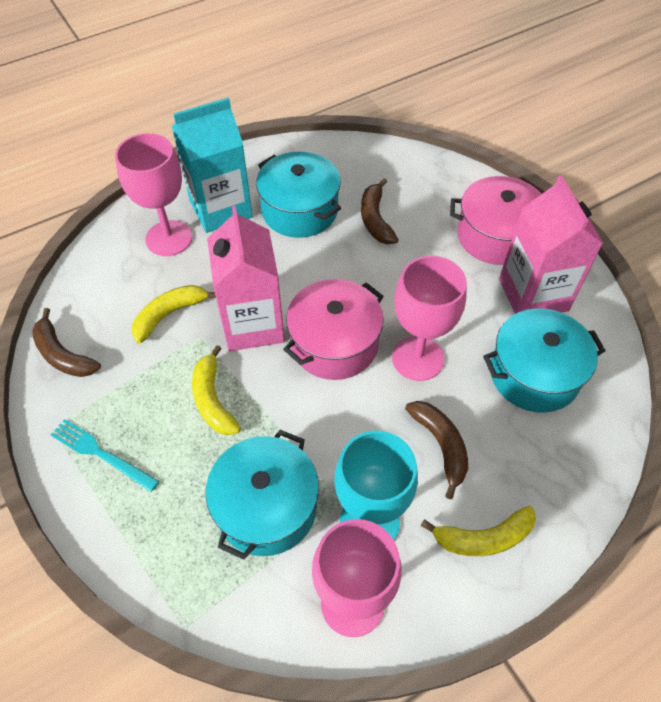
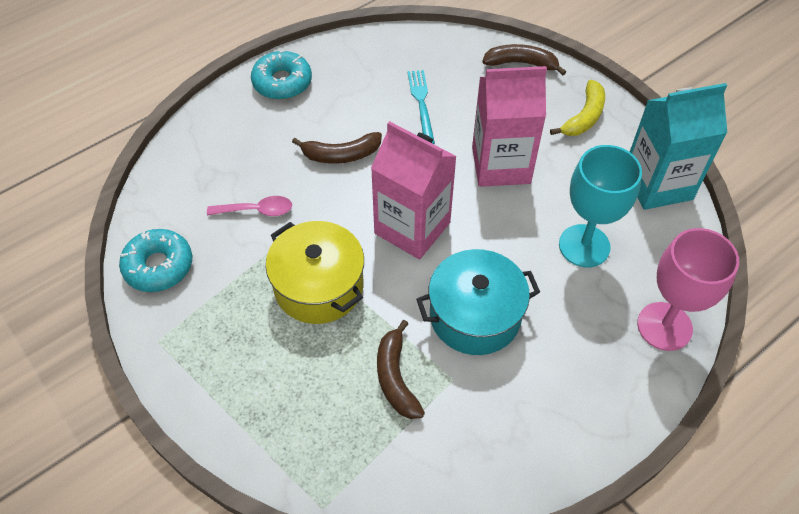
pink goblet: 3 -> 1
pink pot: 2 -> 0
pink spoon: 0 -> 1
turquoise donut: 0 -> 2
turquoise pot: 3 -> 1
yellow banana: 3 -> 1
yellow pot: 0 -> 1

